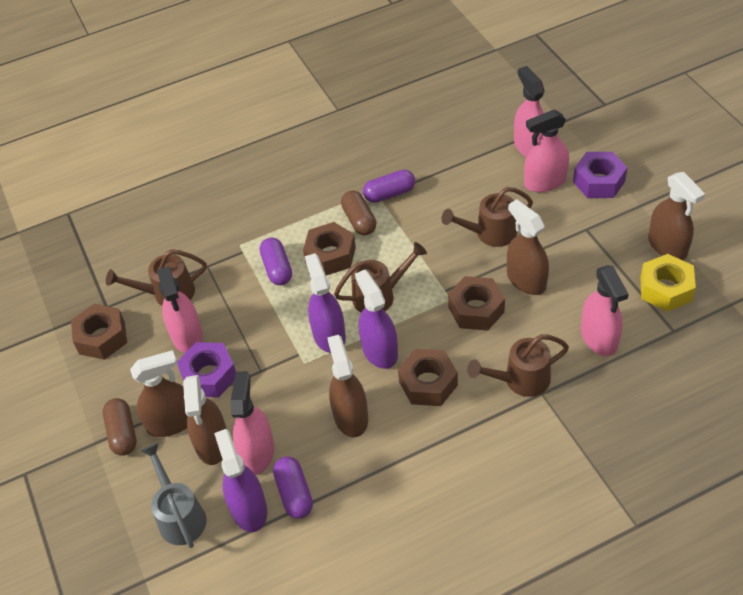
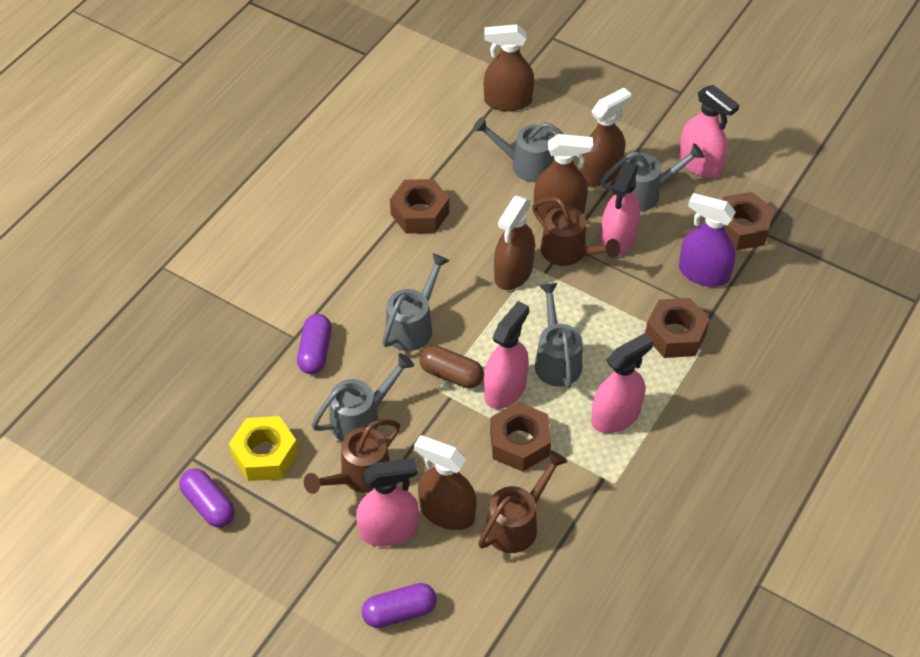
brown capsule: 2 -> 1
brown watering can: 4 -> 3
grey watering can: 1 -> 5
purple nut: 2 -> 0
purple spray bottle: 3 -> 1

